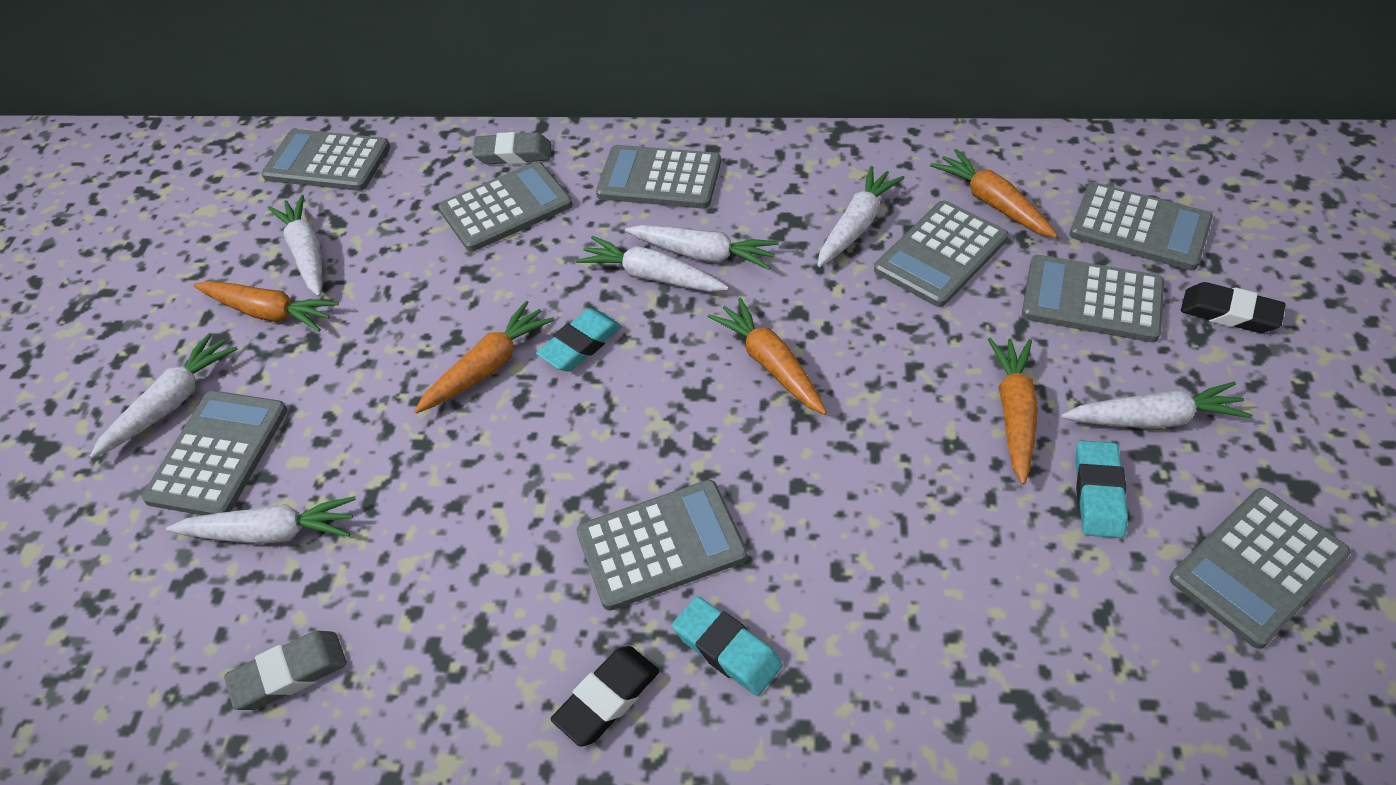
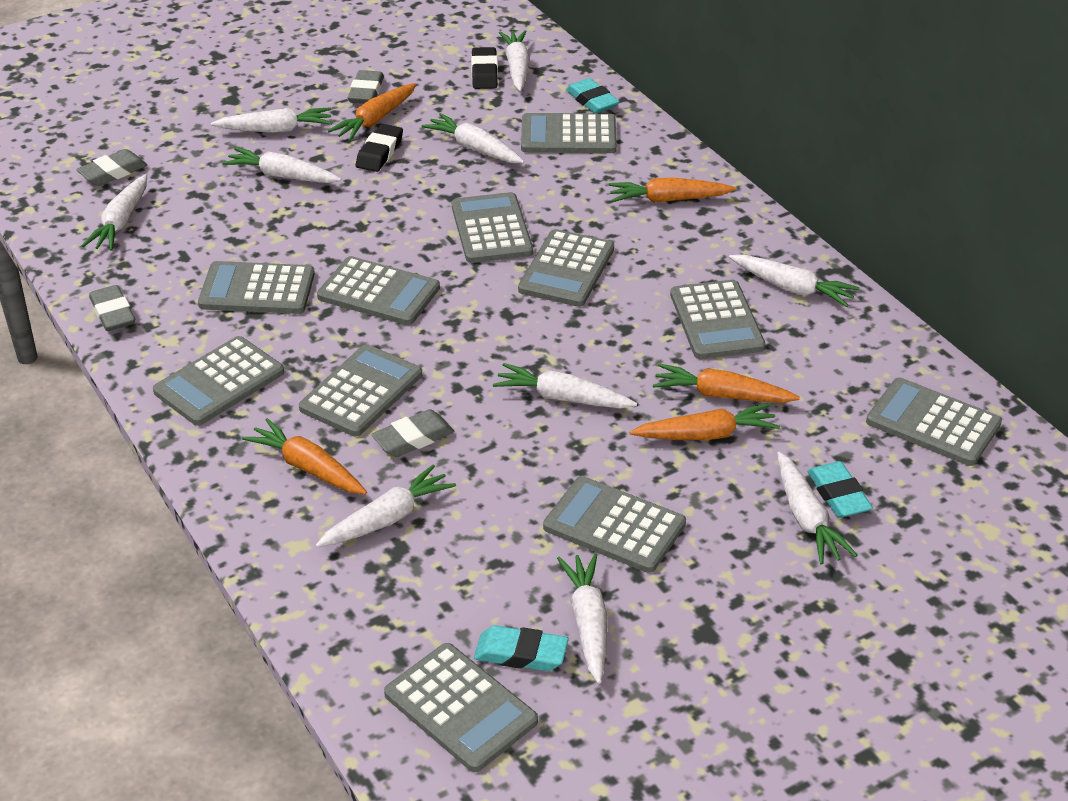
grey calculator: 9 -> 11
grey eraser: 2 -> 4
white carrot: 7 -> 10

